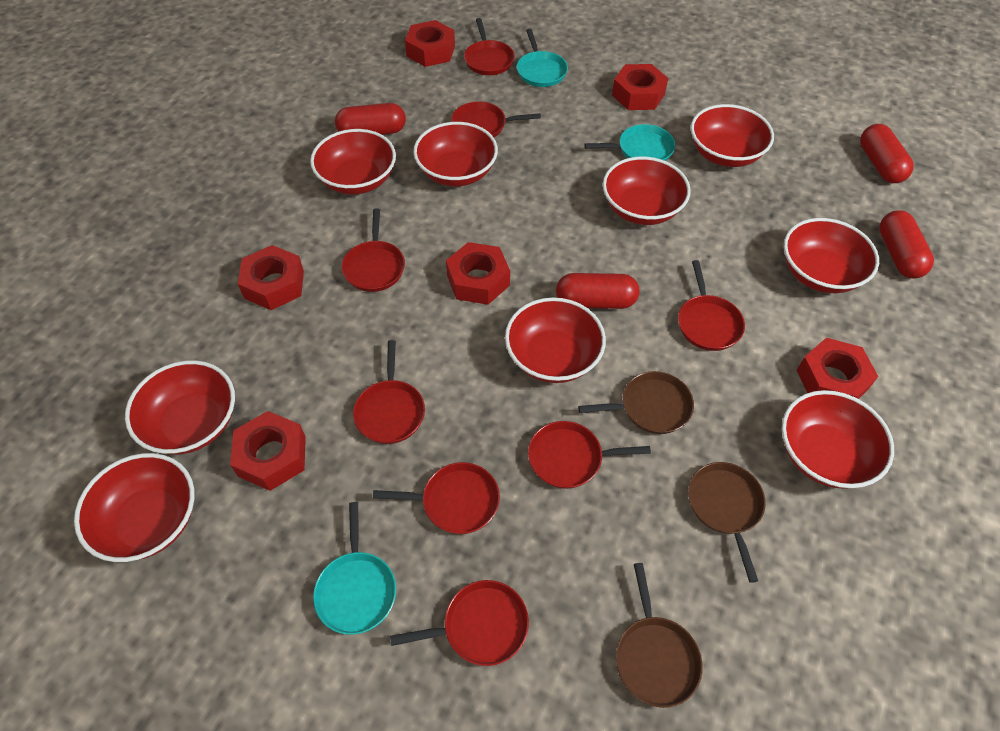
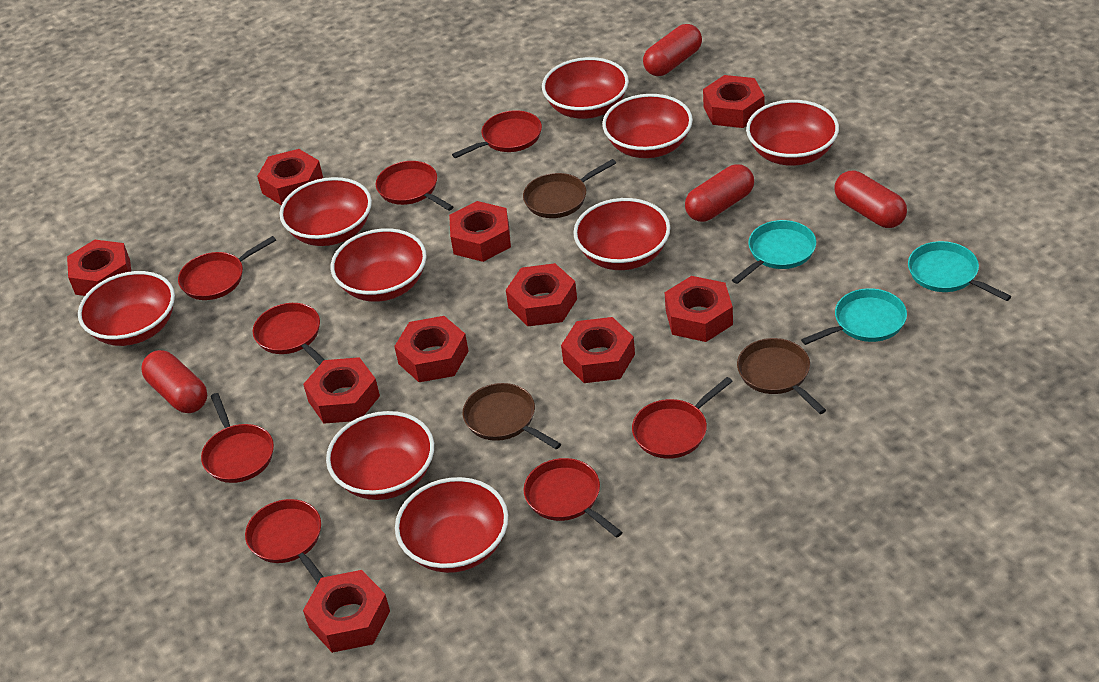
red nut: 6 -> 10

